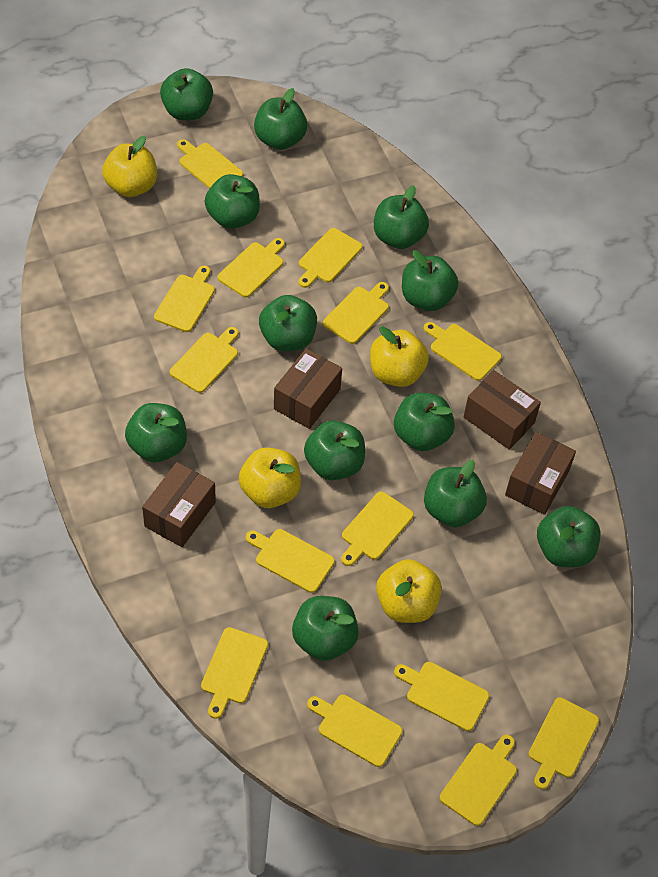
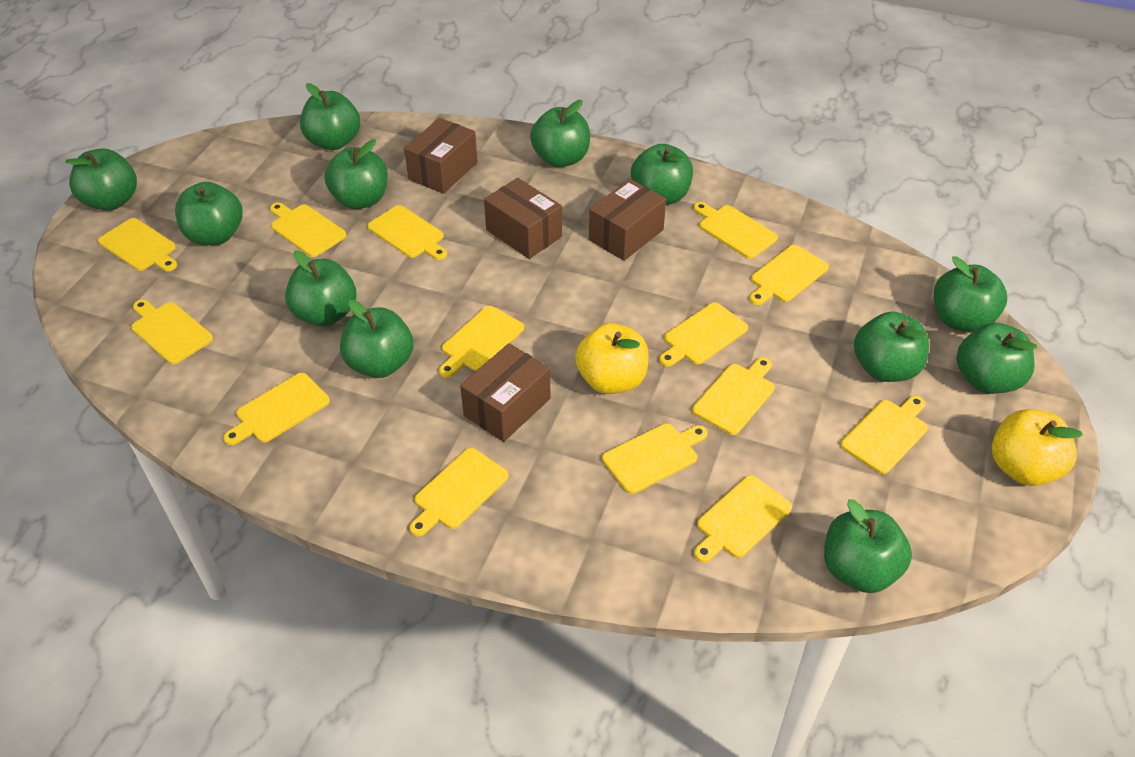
yellow apple: 4 -> 2

